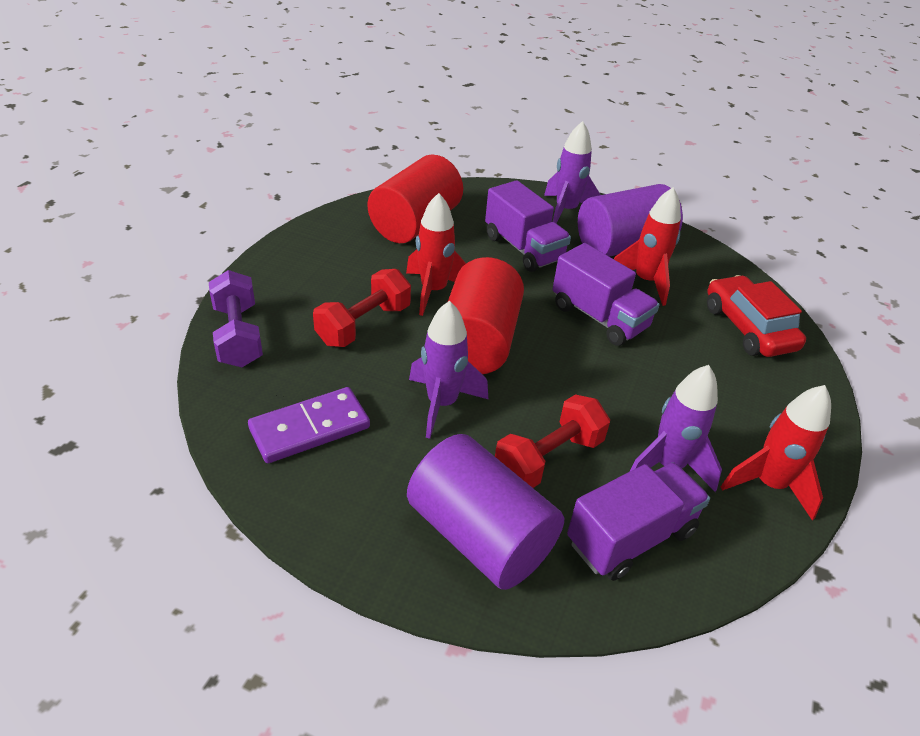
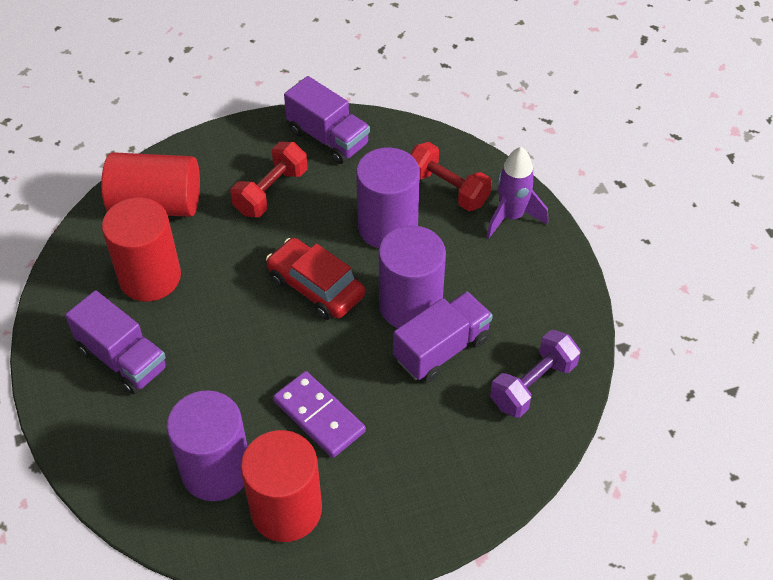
purple cylinder: 2 -> 3
purple rocket: 3 -> 1
red cylinder: 2 -> 3
red rocket: 3 -> 0

